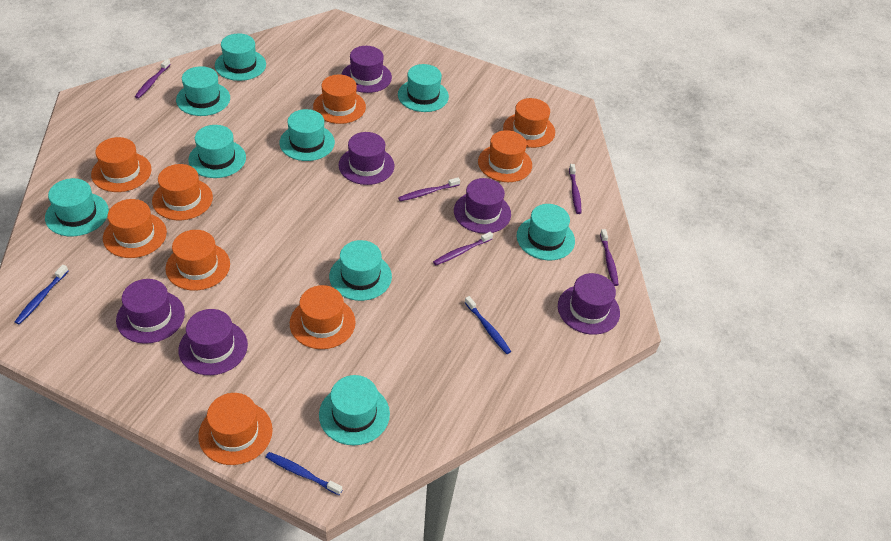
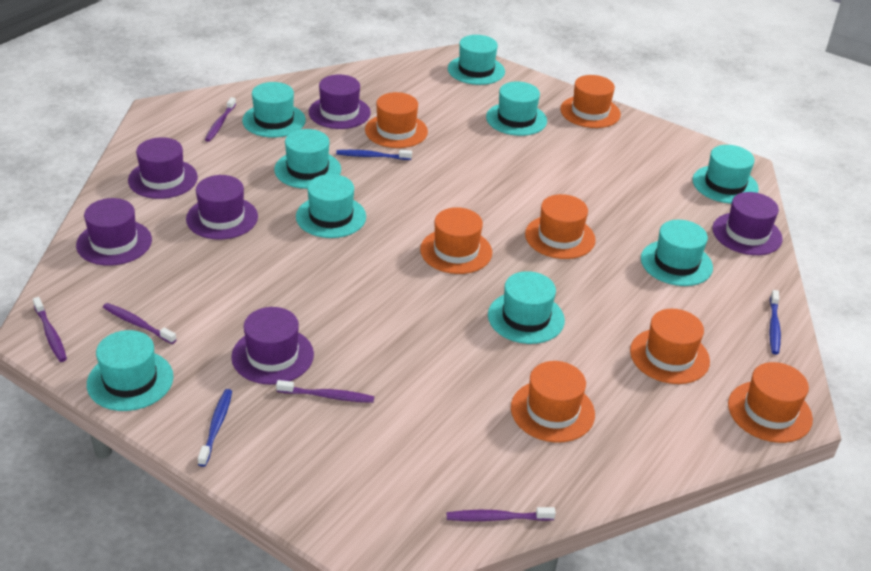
orange hat: 9 -> 7

